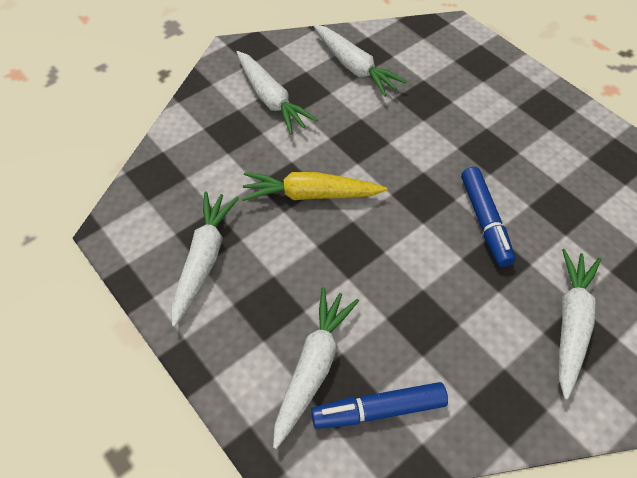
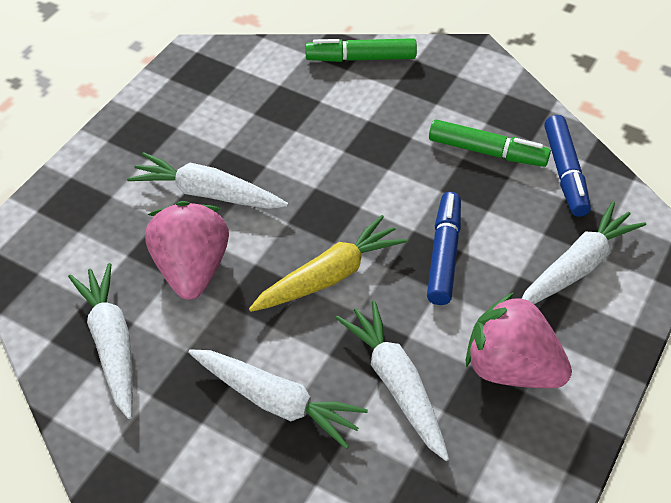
green marker: 0 -> 2
pink strawberry: 0 -> 2

